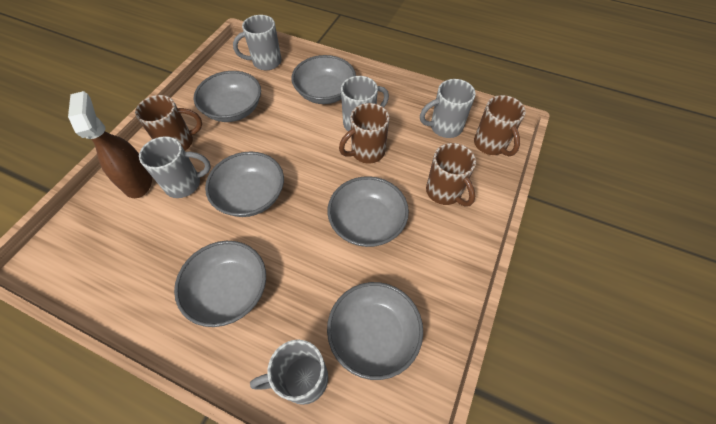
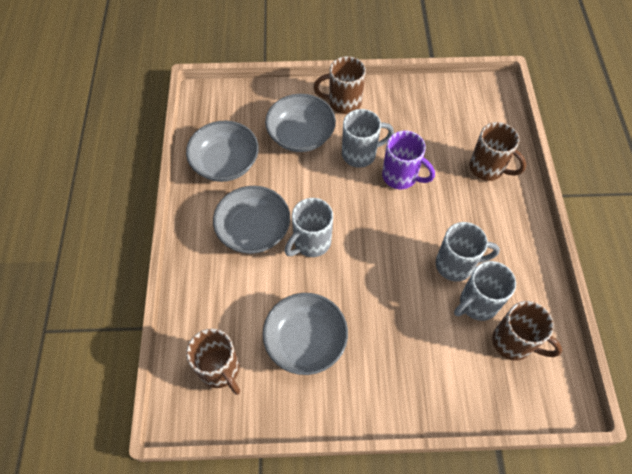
brown spray bottle: 1 -> 0
grey bowl: 6 -> 4
grey mug: 5 -> 4
purple mug: 0 -> 1

